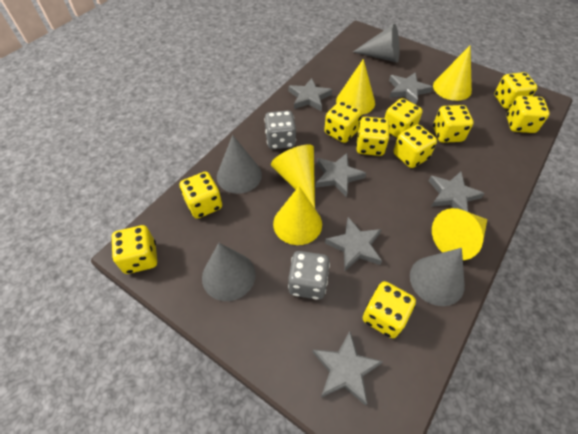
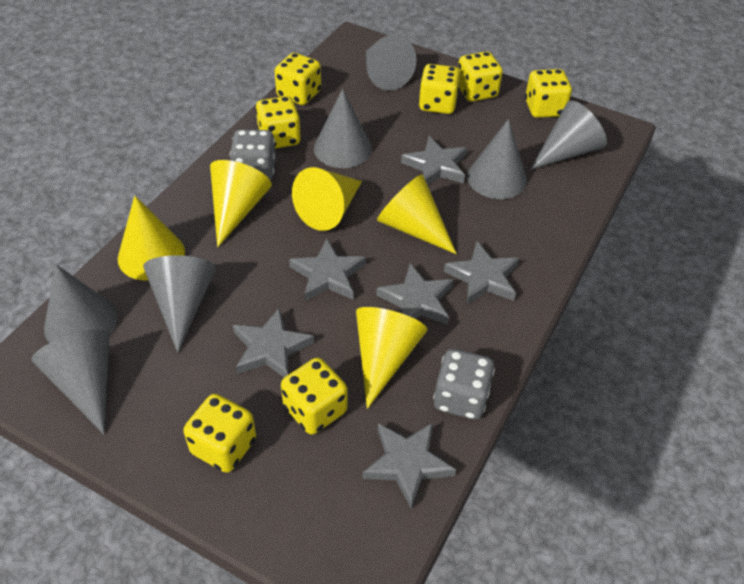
grey cone: 4 -> 7
yellow dice: 10 -> 7

